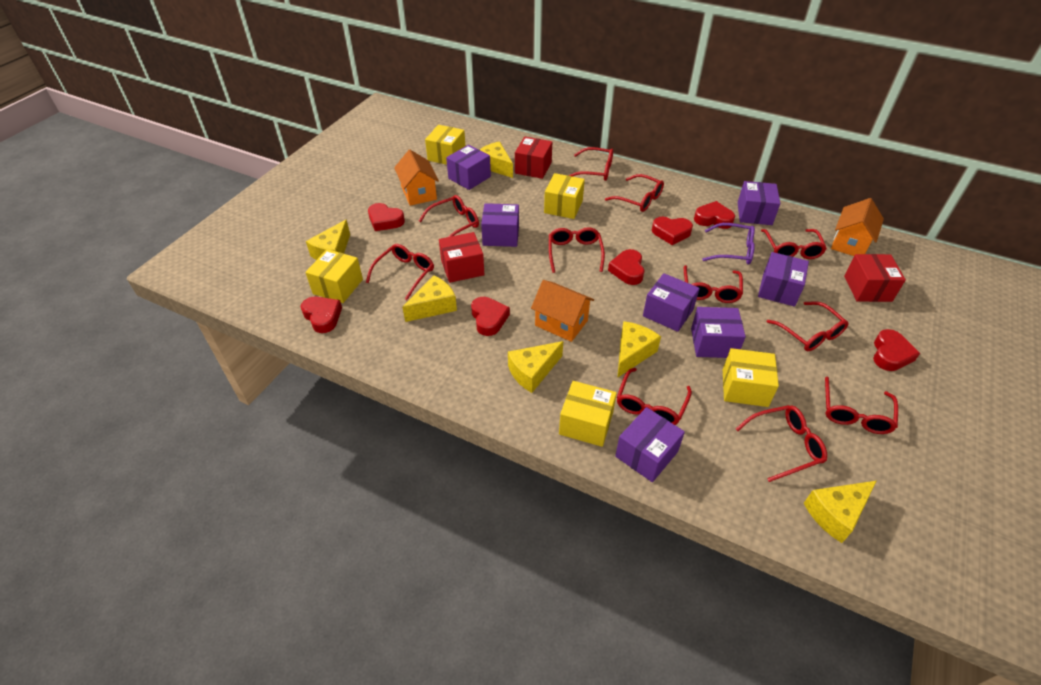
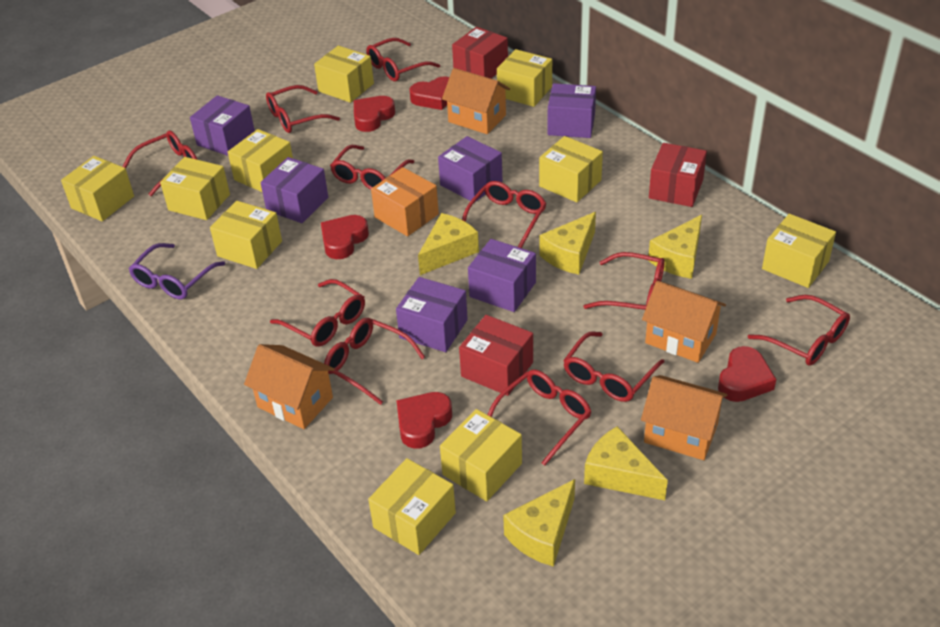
orange box: 0 -> 1
orange house: 3 -> 4
purple box: 7 -> 6
red heart: 7 -> 5
yellow box: 5 -> 10
yellow cheese: 6 -> 5

